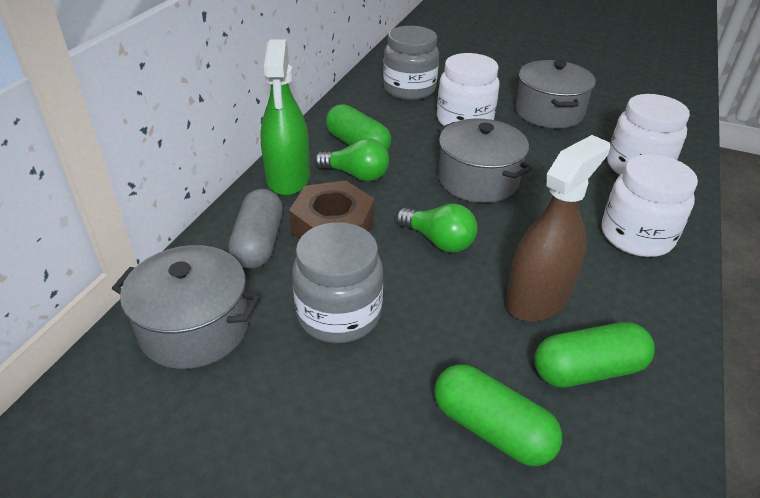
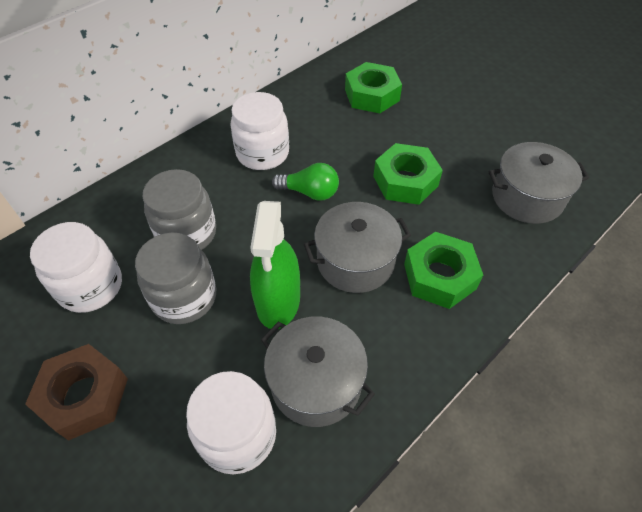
brown spray bottle: 1 -> 0
green capsule: 3 -> 0
green light bulb: 2 -> 1
green nut: 0 -> 3
grey capsule: 1 -> 0

